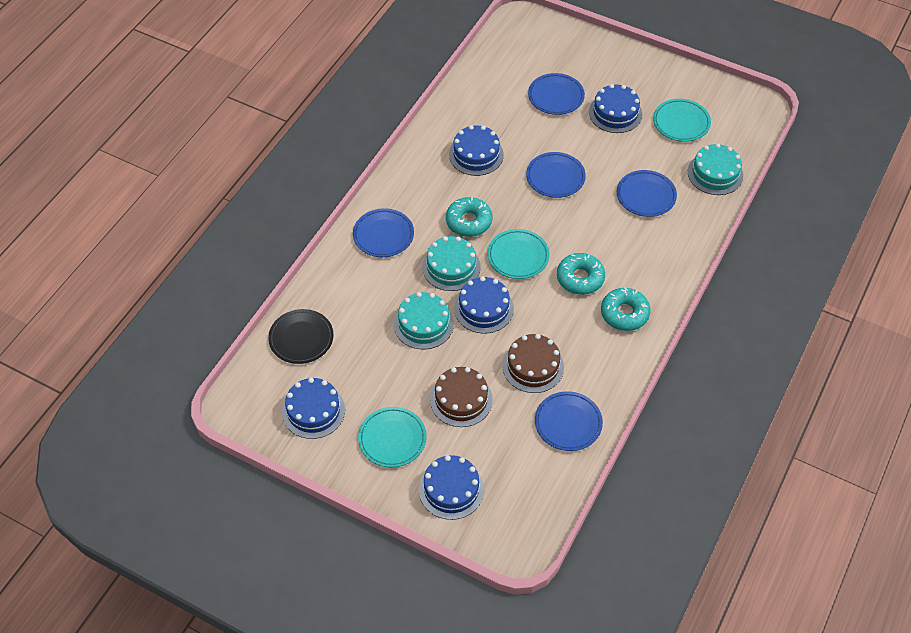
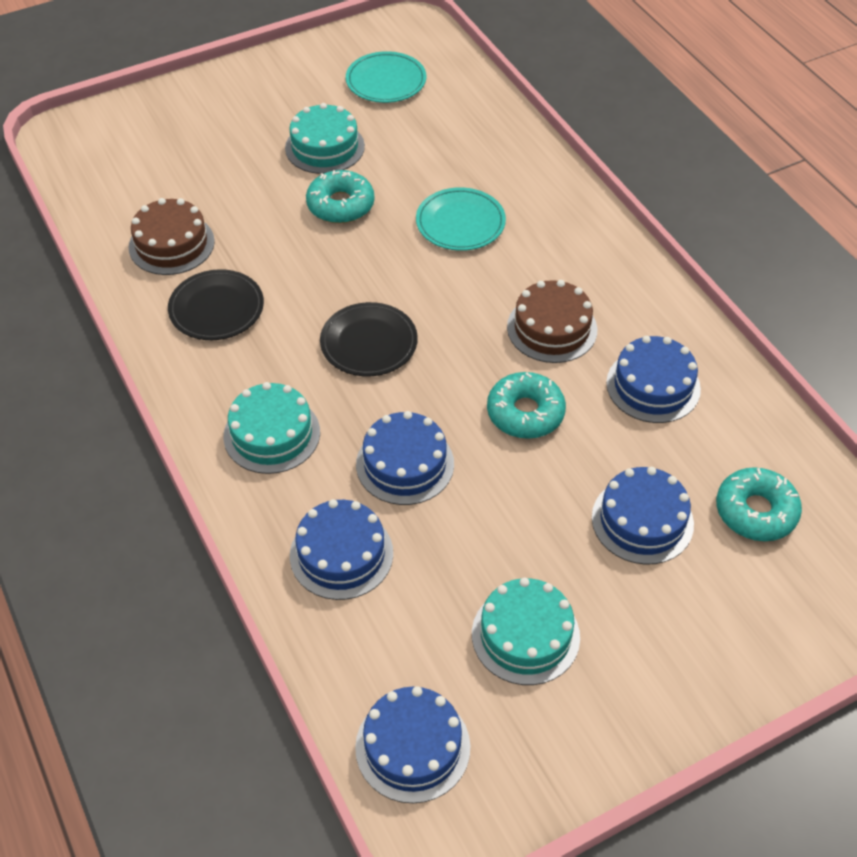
black plate: 1 -> 2
blue plate: 5 -> 0
turquoise plate: 3 -> 2

